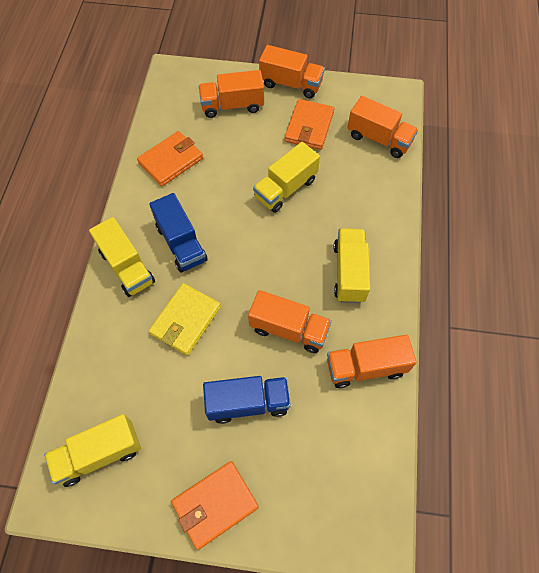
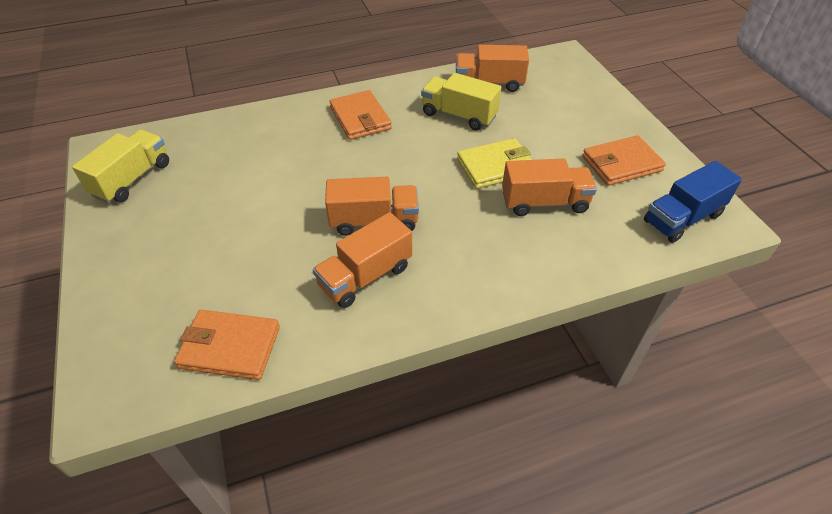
blue truck: 2 -> 1
orange truck: 5 -> 4
yellow truck: 4 -> 2

